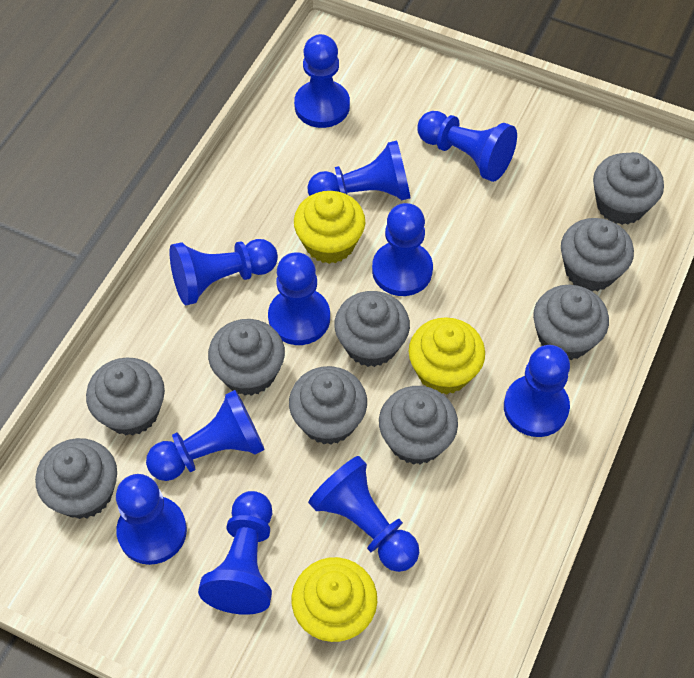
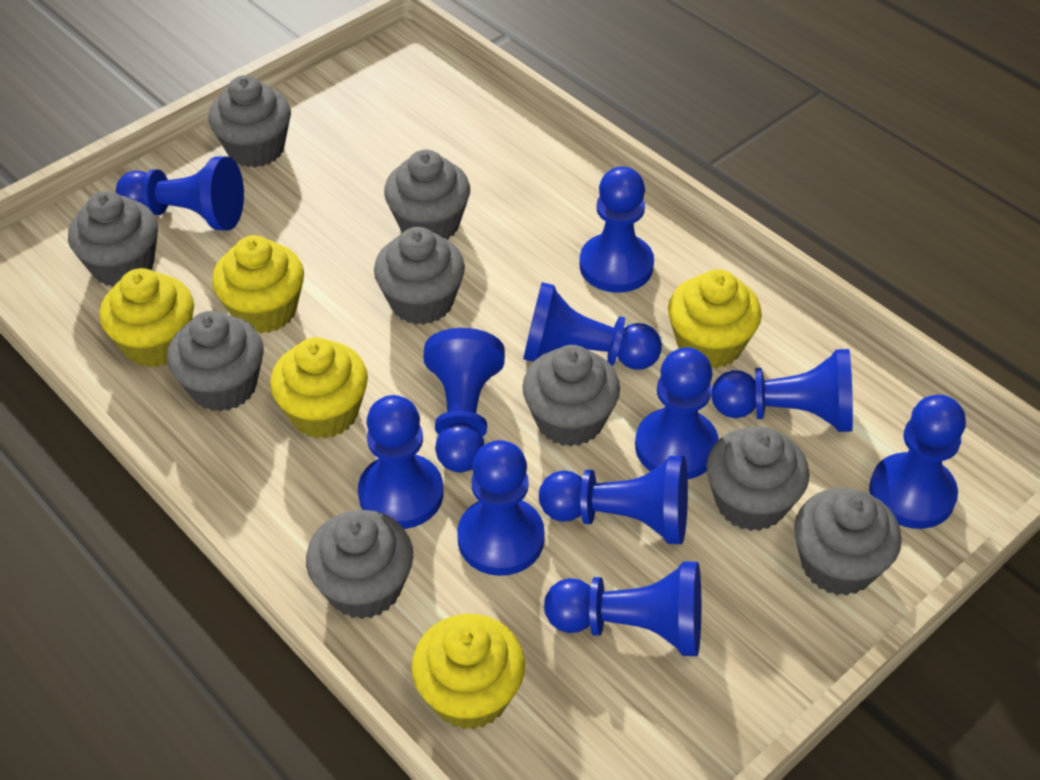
yellow cupcake: 3 -> 5

